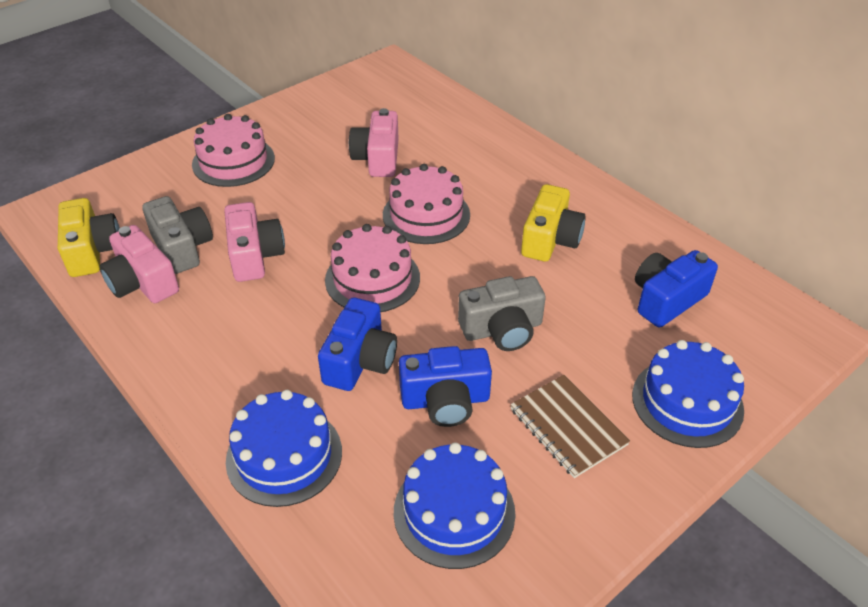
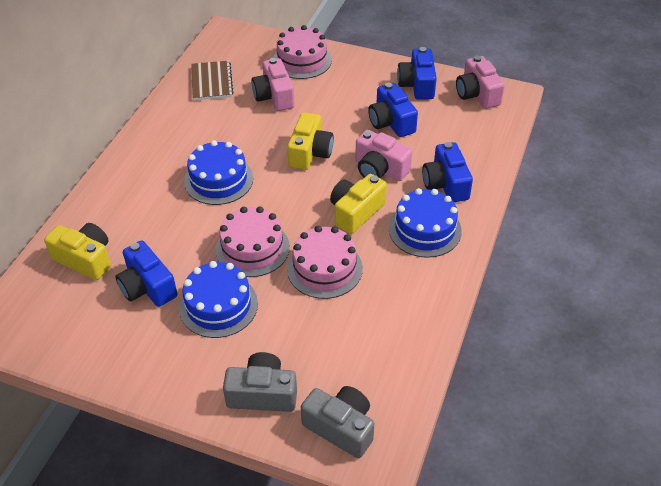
blue camera: 3 -> 4
yellow camera: 2 -> 3

